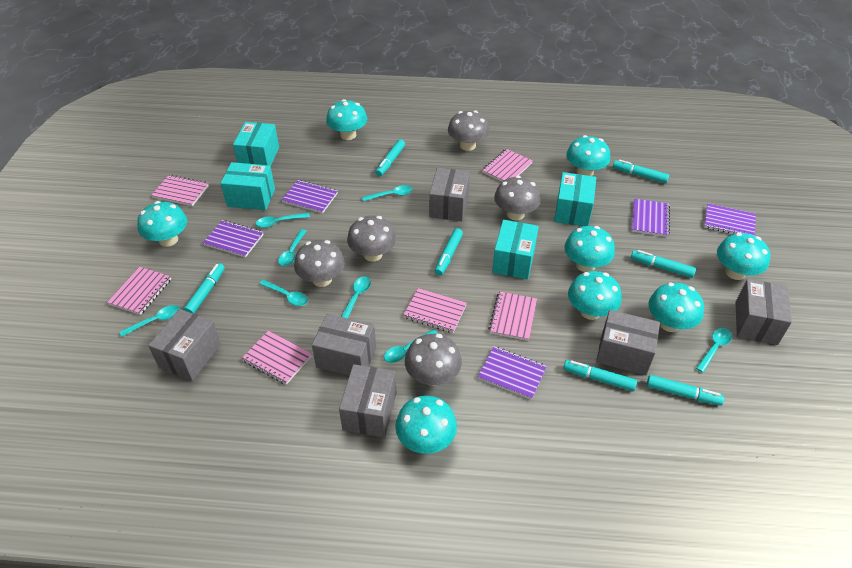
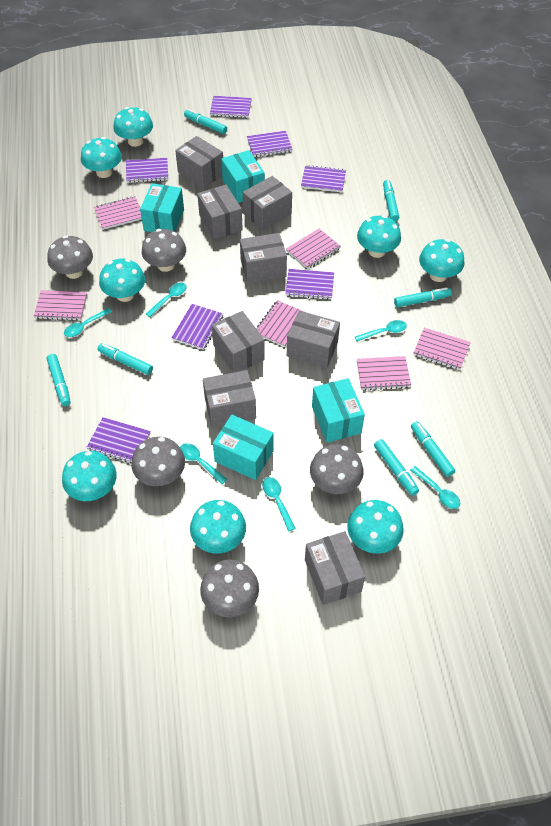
grey box: 6 -> 8
purple notebook: 5 -> 7
turquoise spoon: 8 -> 6

